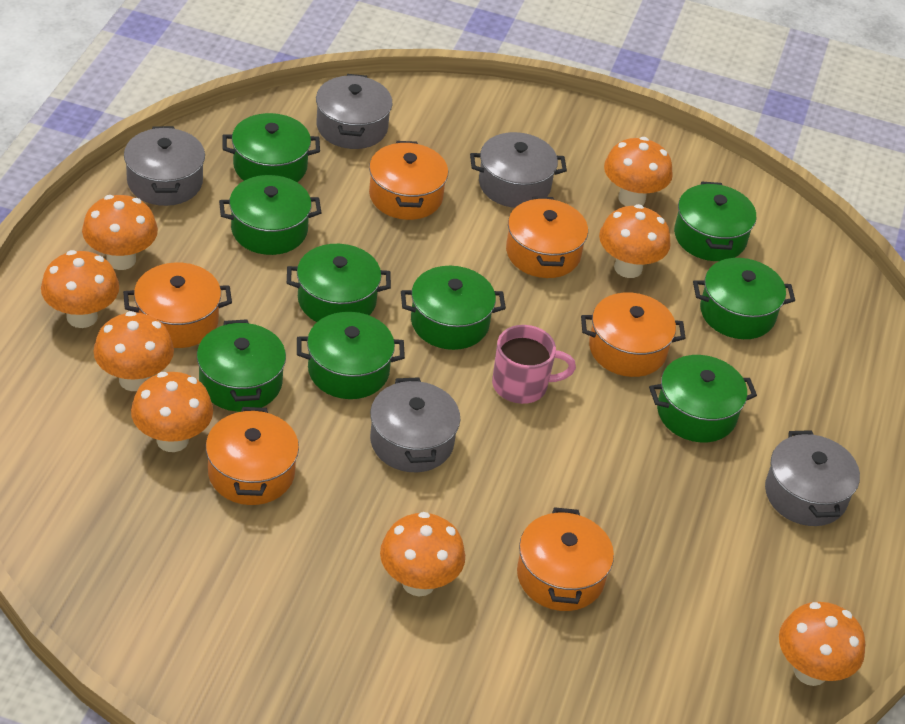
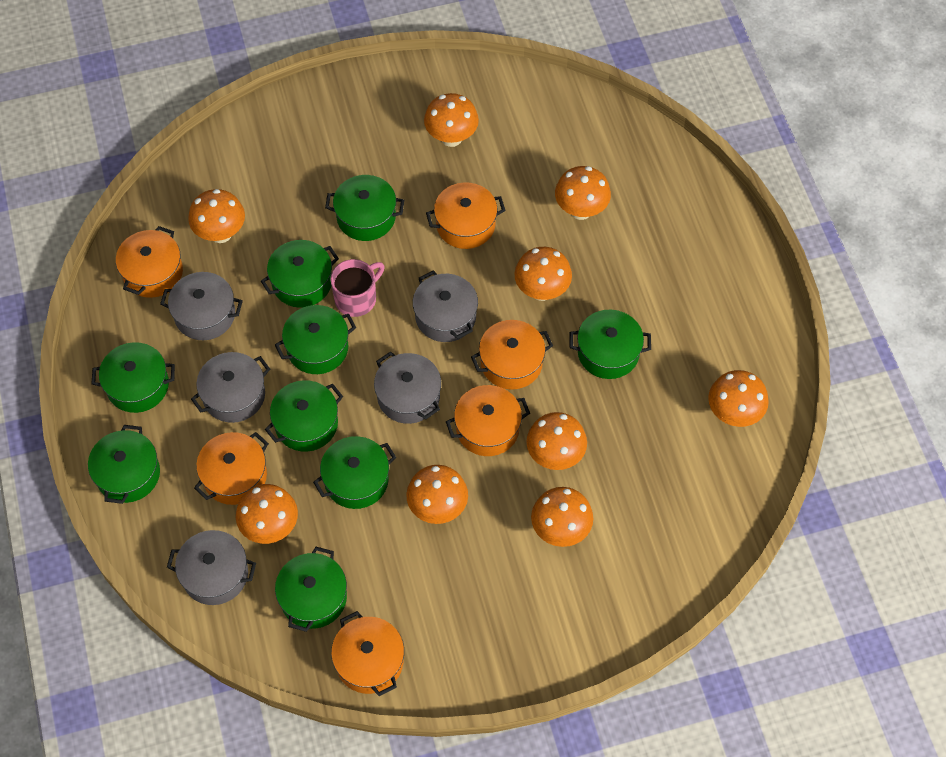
orange mushroom: 8 -> 9

